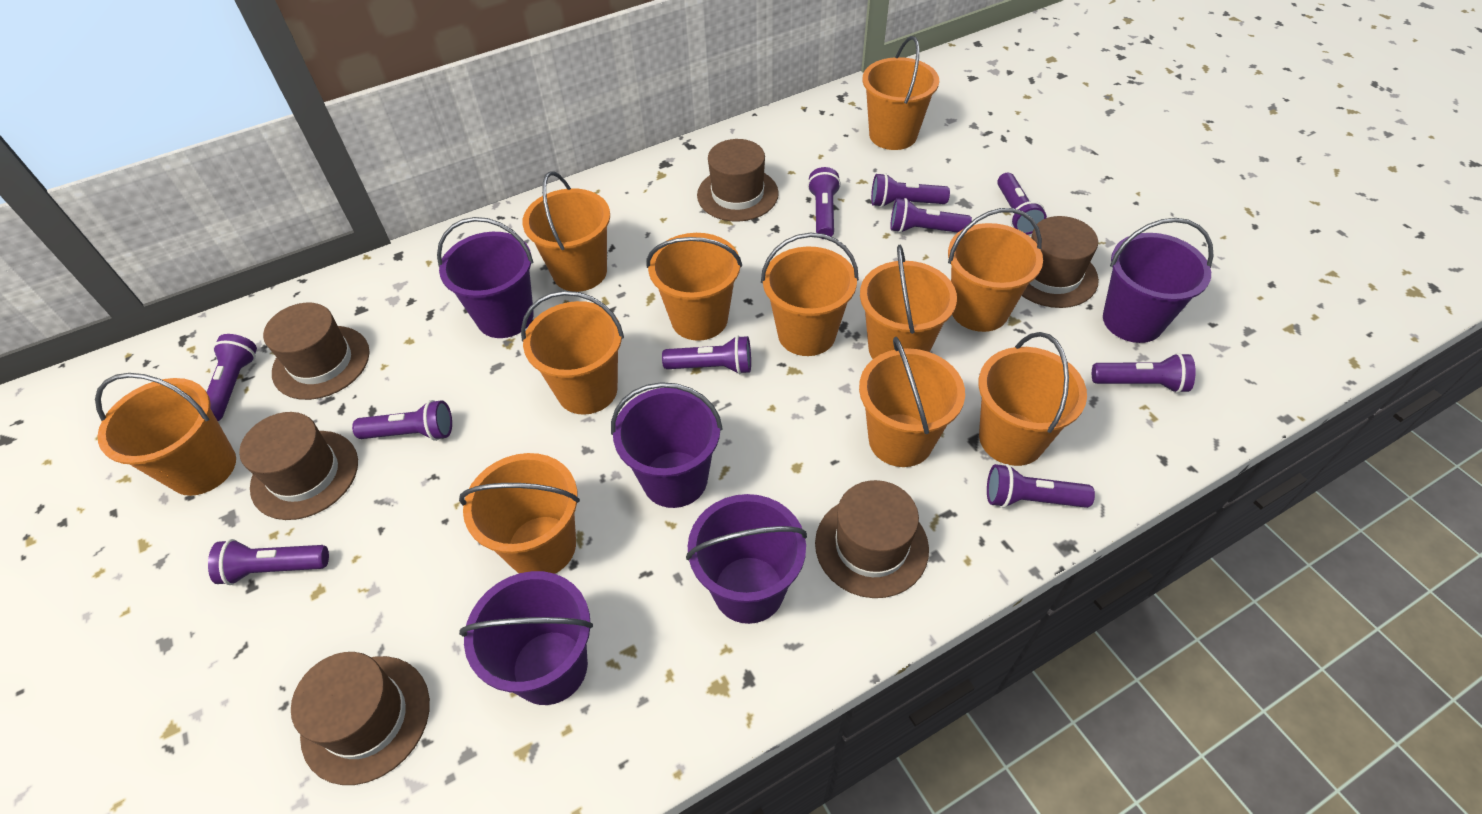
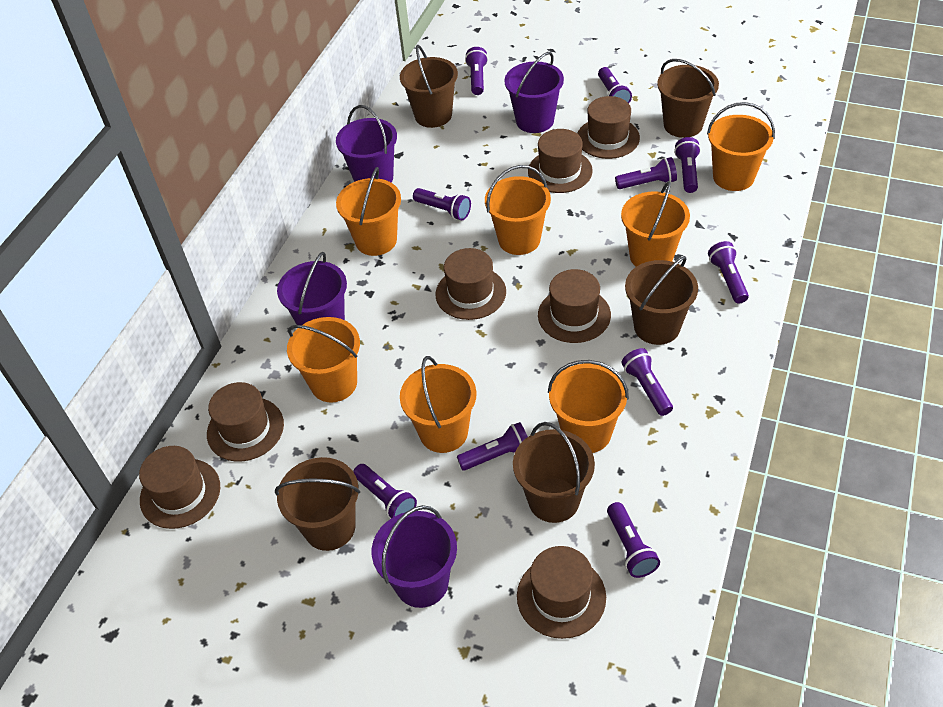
brown bucket: 0 -> 5
brown hat: 6 -> 7
orange bucket: 11 -> 7
purple bucket: 5 -> 4

